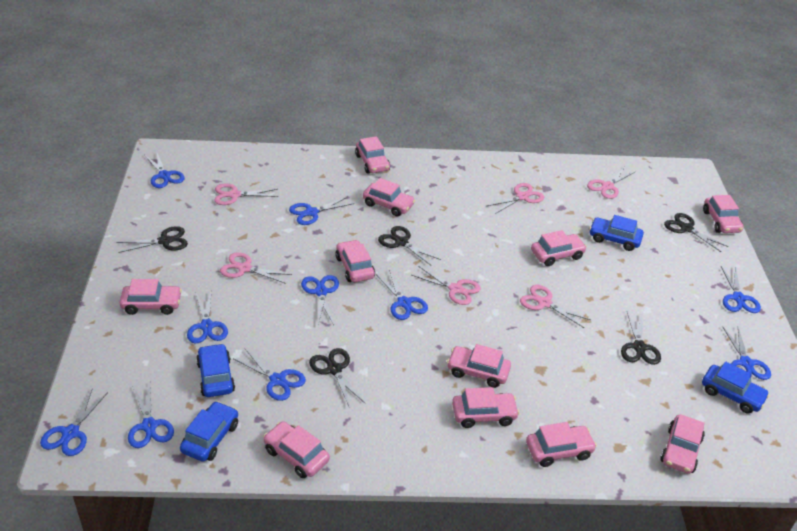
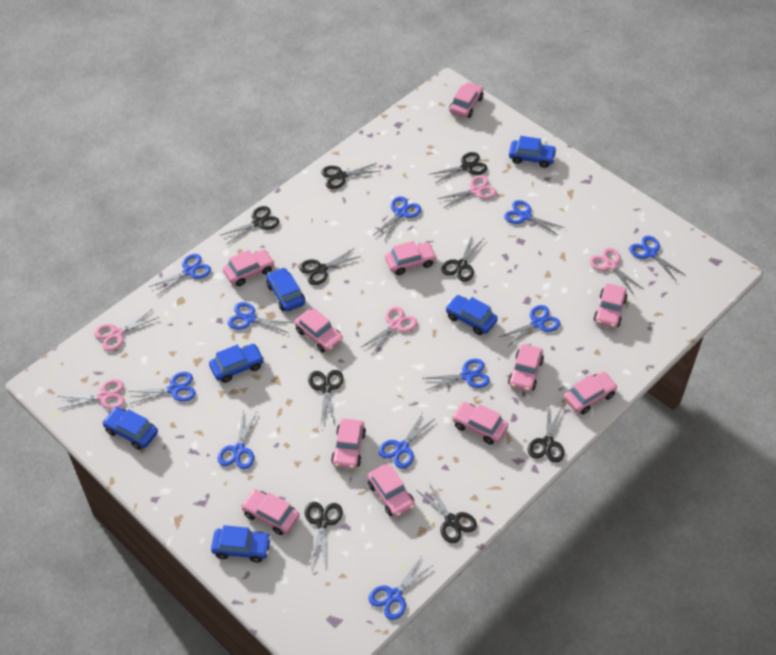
black scissors: 5 -> 9
blue car: 4 -> 6
blue scissors: 10 -> 11
pink scissors: 6 -> 5

